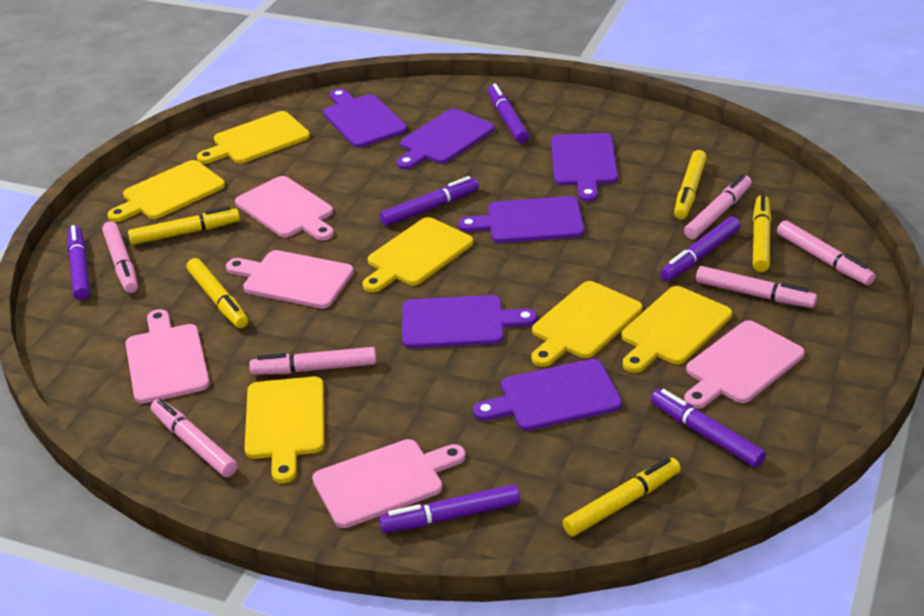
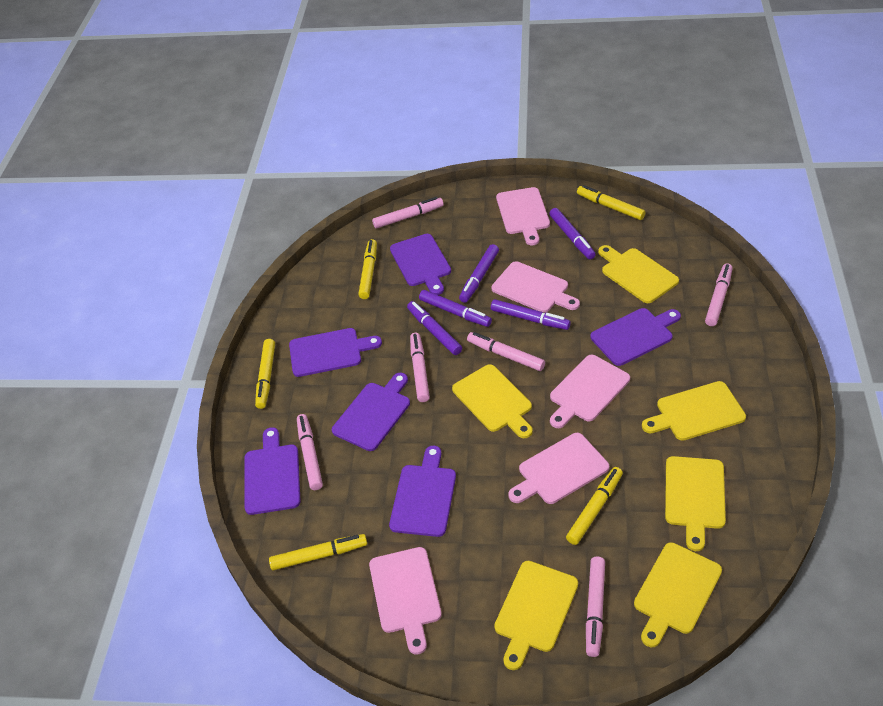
purple marker: 6 -> 5

